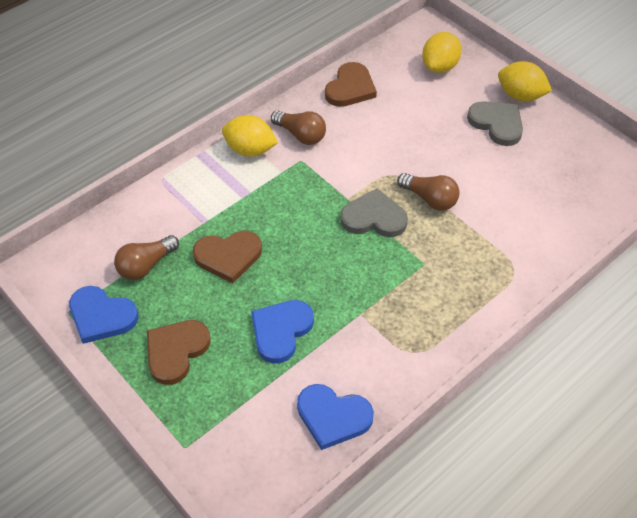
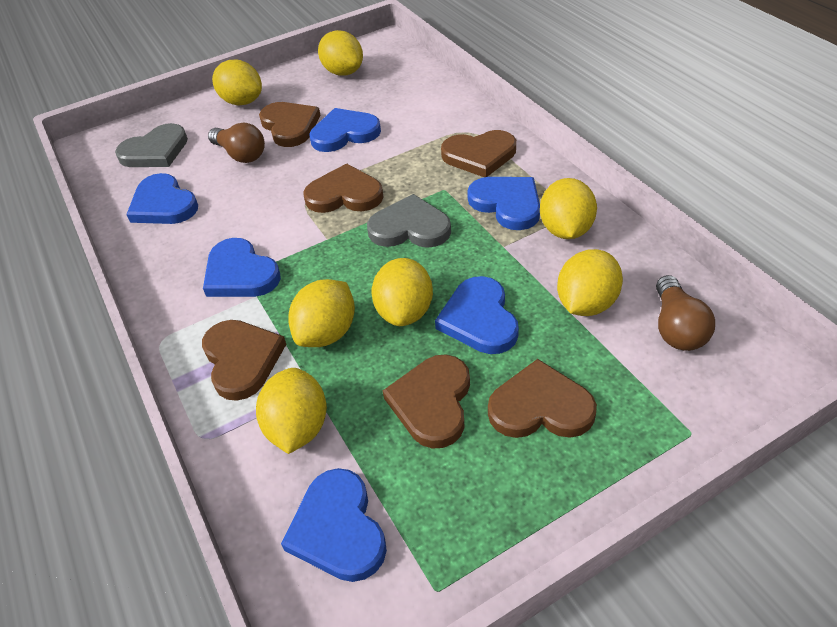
blue heart: 3 -> 6
brown heart: 3 -> 6
brown light bulb: 3 -> 2
yellow lemon: 3 -> 7

